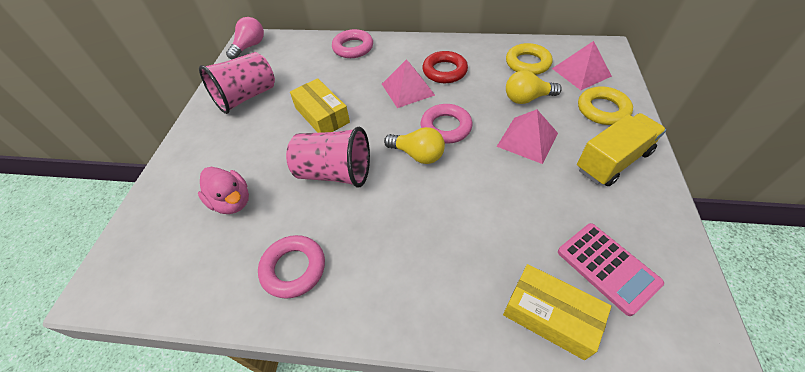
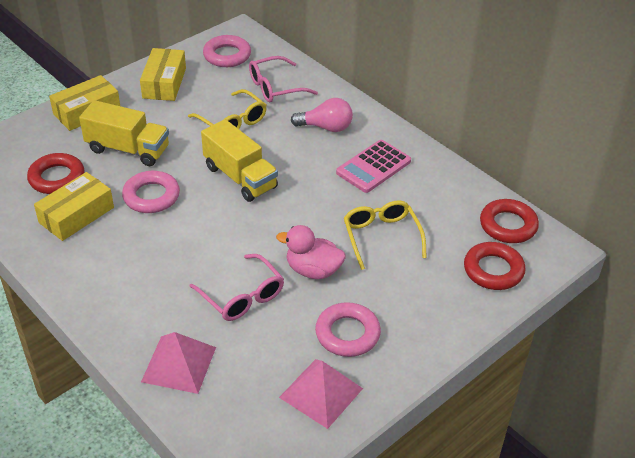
pink cup: 2 -> 0
pink glasses: 0 -> 2
pink pyramid: 3 -> 2
red ring: 1 -> 3
yellow box: 2 -> 3
yellow glasses: 0 -> 2
yellow light bulb: 2 -> 0
yellow ring: 2 -> 0
yellow truck: 1 -> 2

